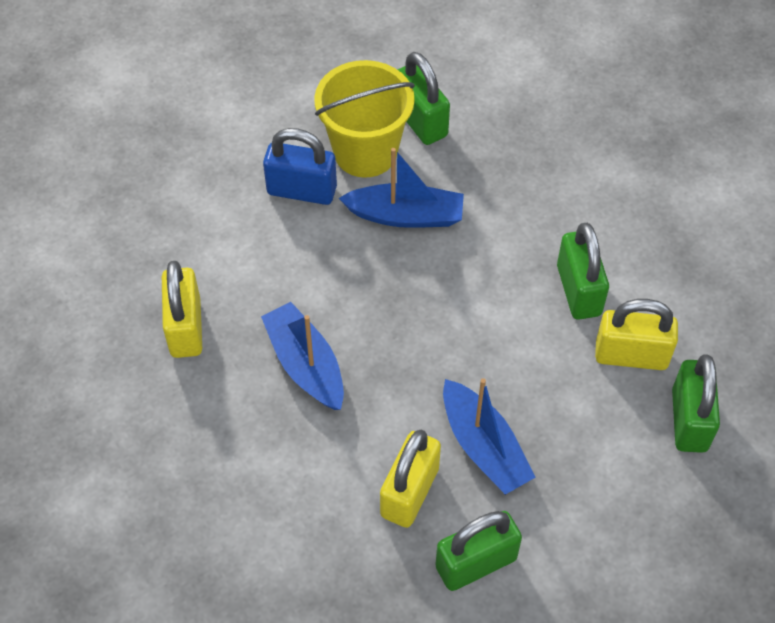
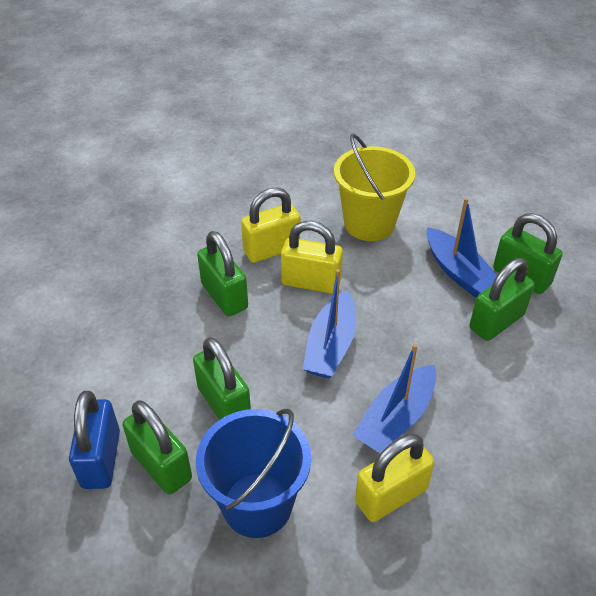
blue bucket: 0 -> 1
green padlock: 4 -> 5

